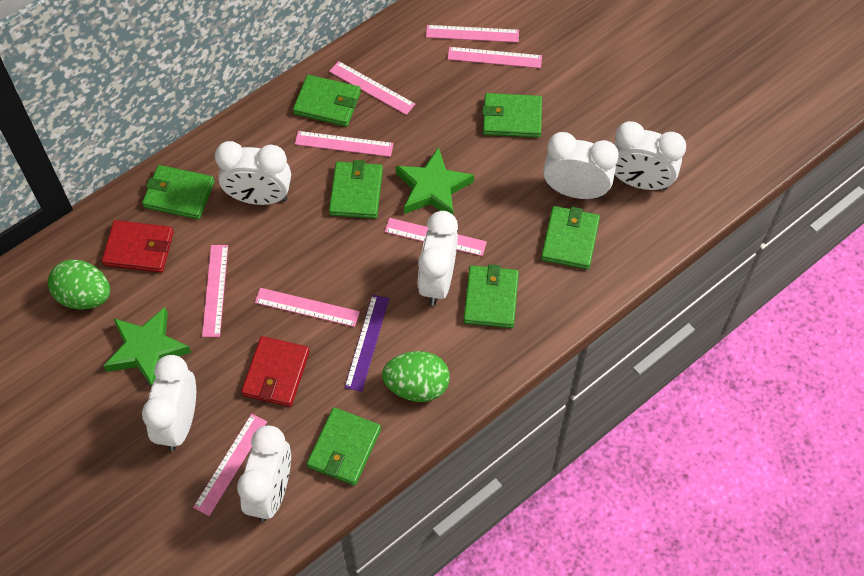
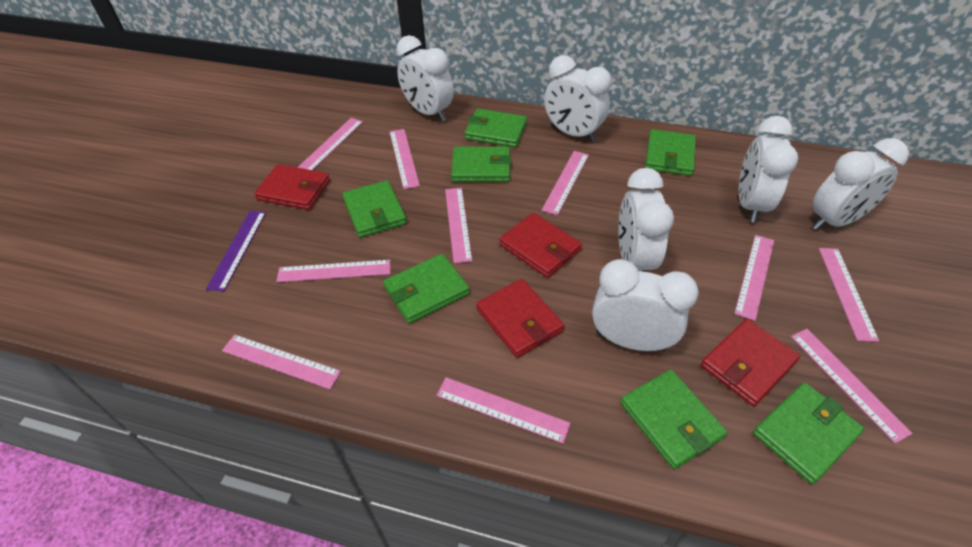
green egg: 2 -> 0
green star: 2 -> 0
pink ruler: 8 -> 10
red wallet: 2 -> 4

